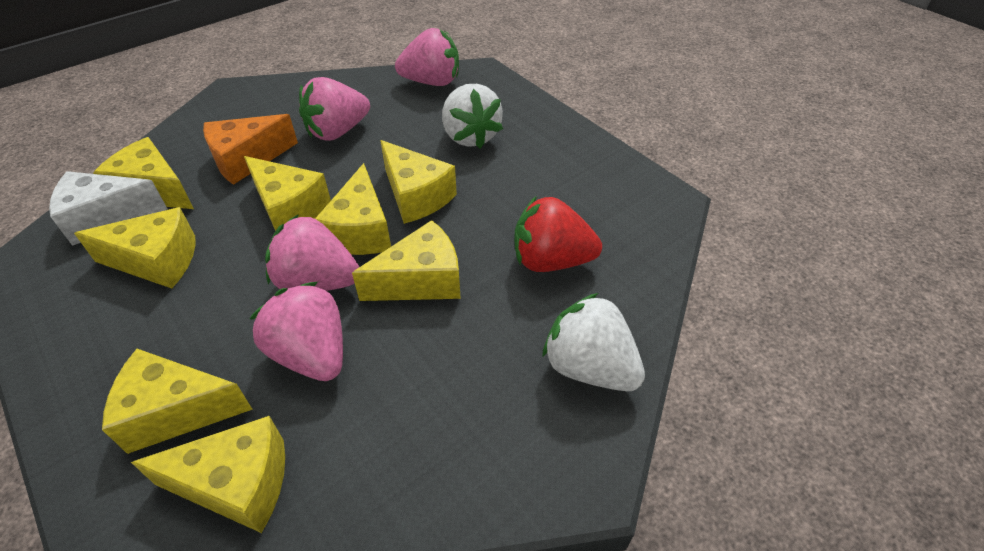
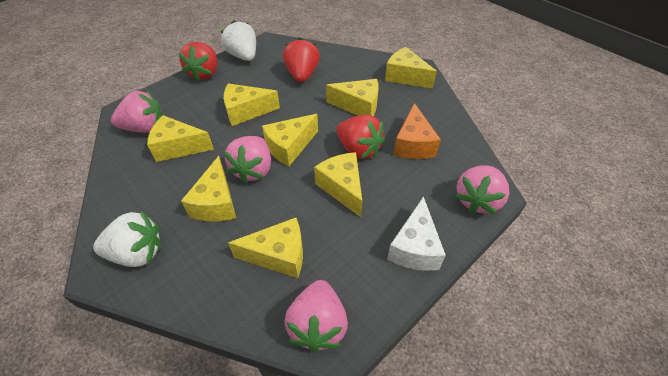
red strawberry: 1 -> 3

